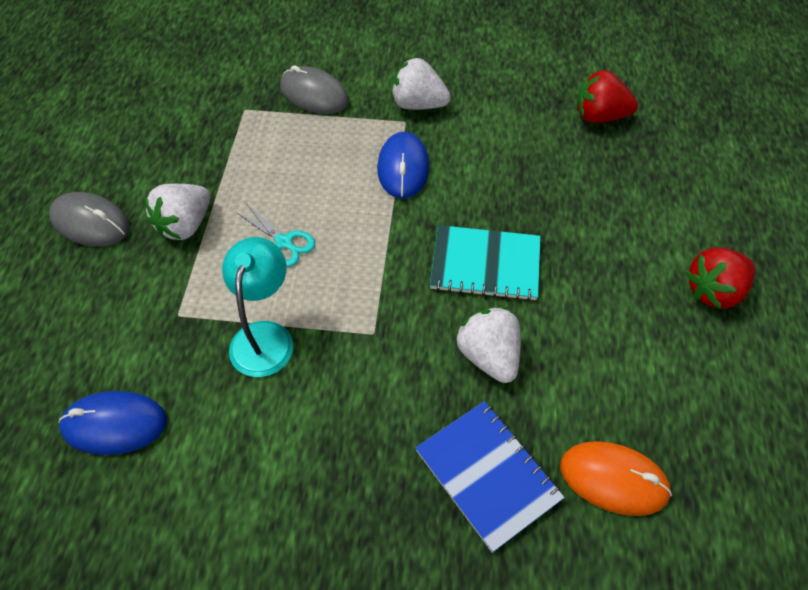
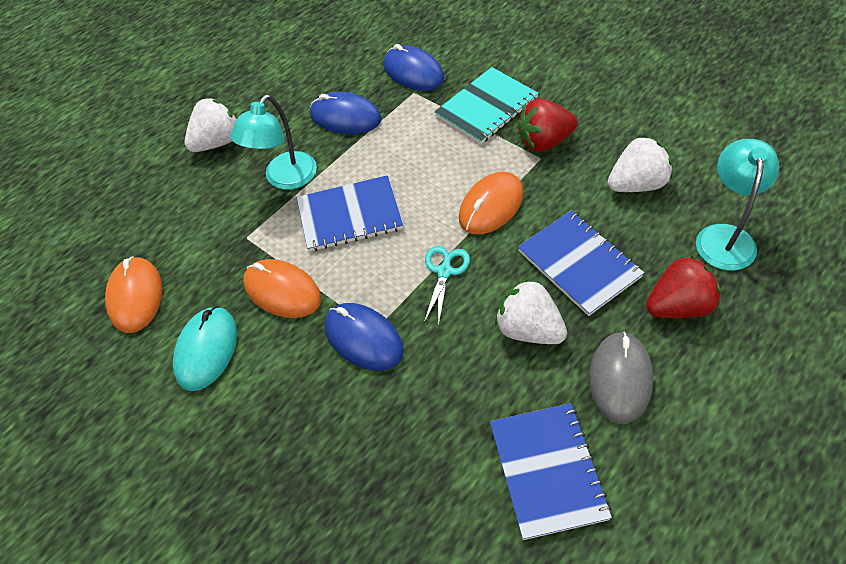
blue mouse: 2 -> 3
blue notebook: 1 -> 3
grey mouse: 2 -> 1
orange mouse: 1 -> 3
turquoise lamp: 1 -> 2
turquoise mouse: 0 -> 1

